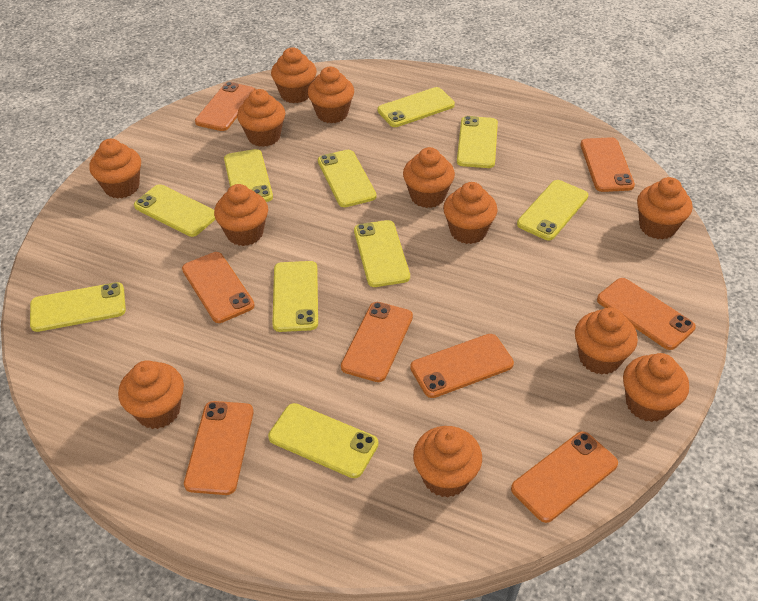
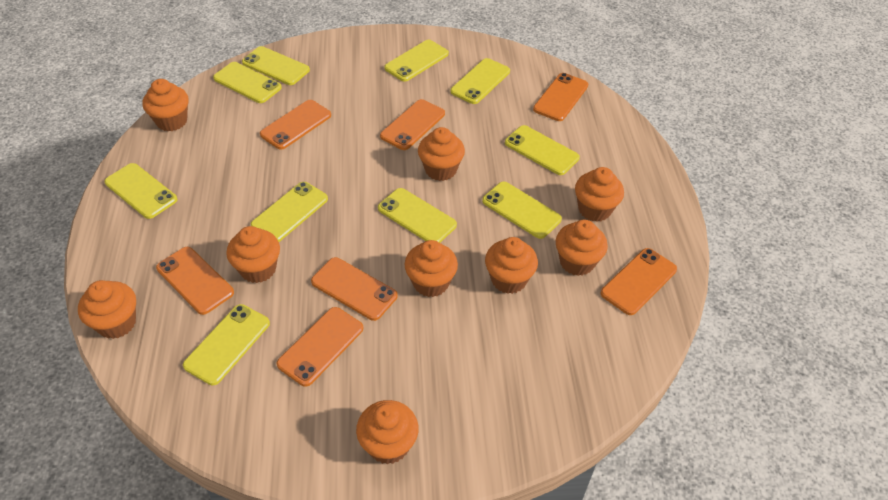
orange cupcake: 12 -> 9
orange phone: 8 -> 7

